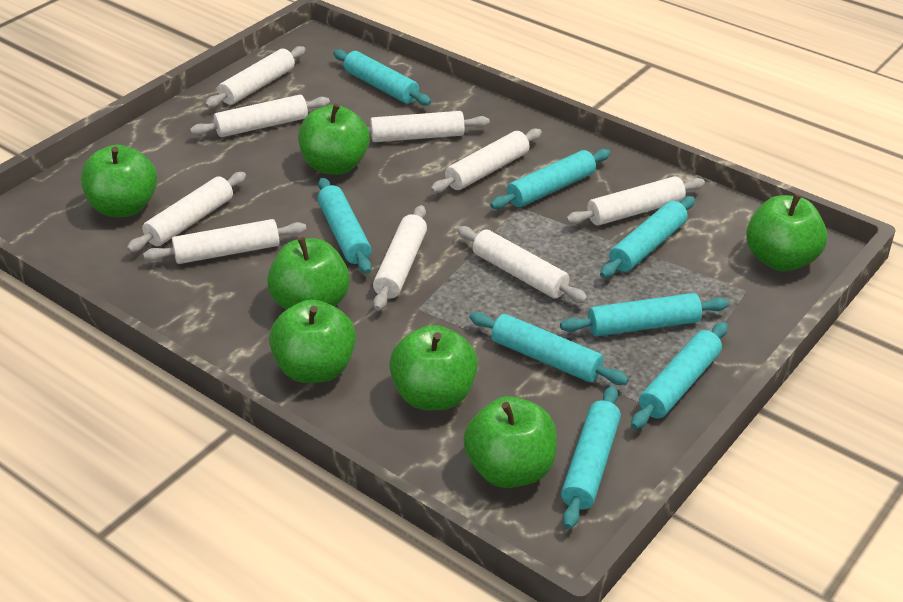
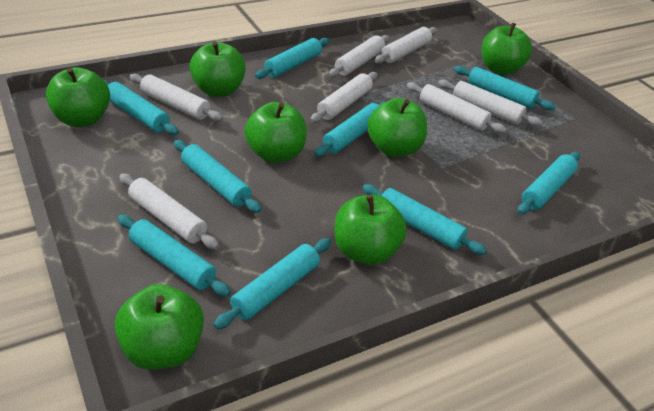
turquoise rolling pin: 8 -> 9
white rolling pin: 9 -> 7

